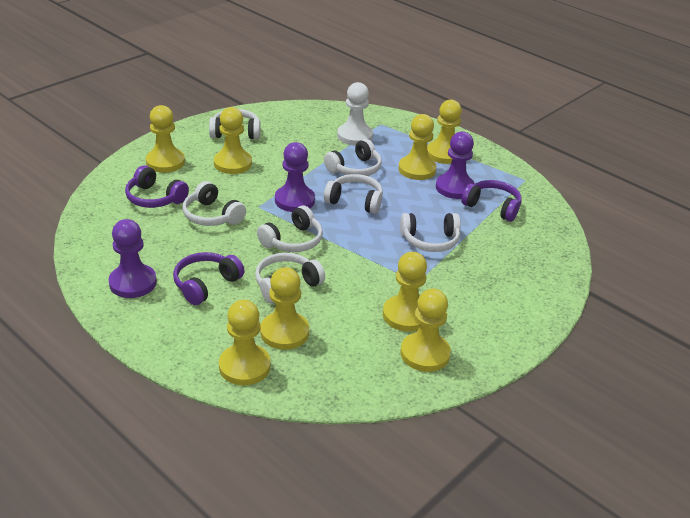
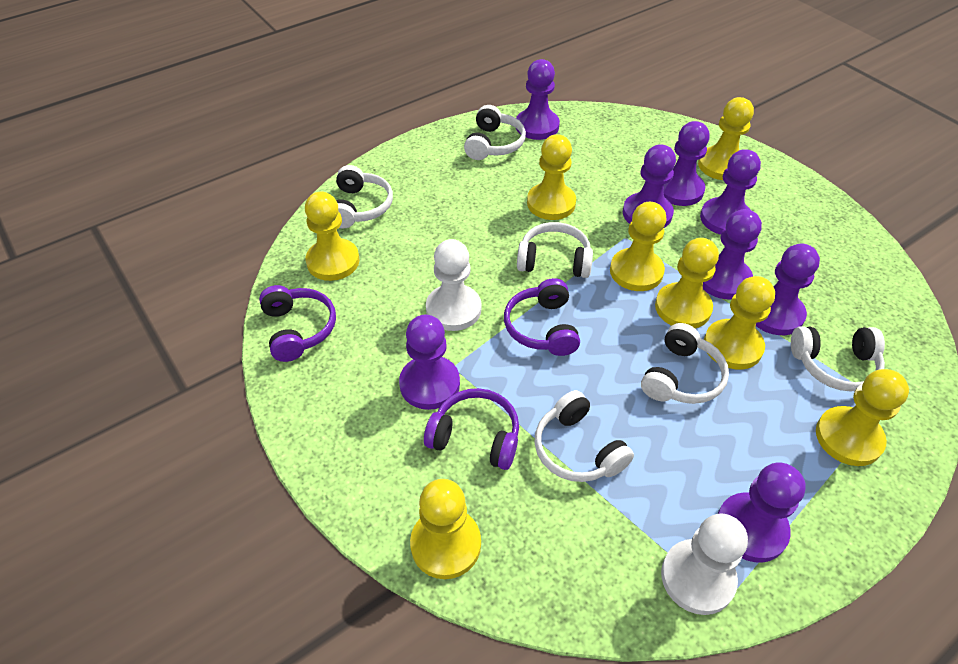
purple pawn: 3 -> 8
white headphones: 7 -> 6
white pawn: 1 -> 2

